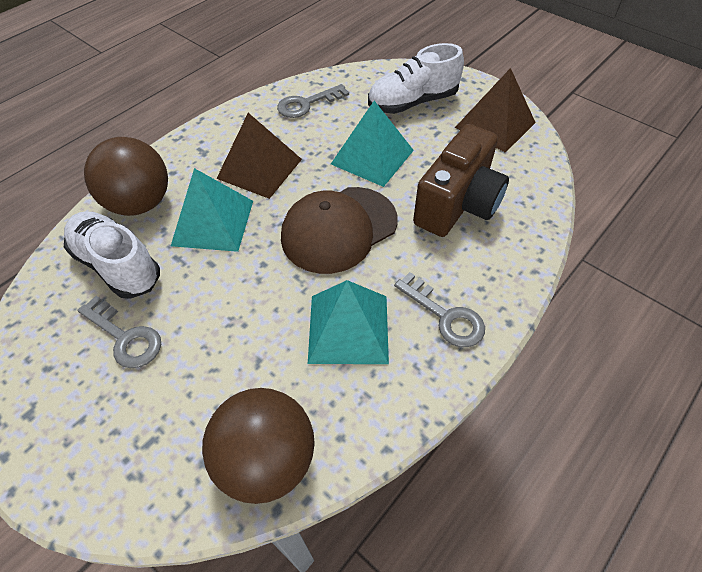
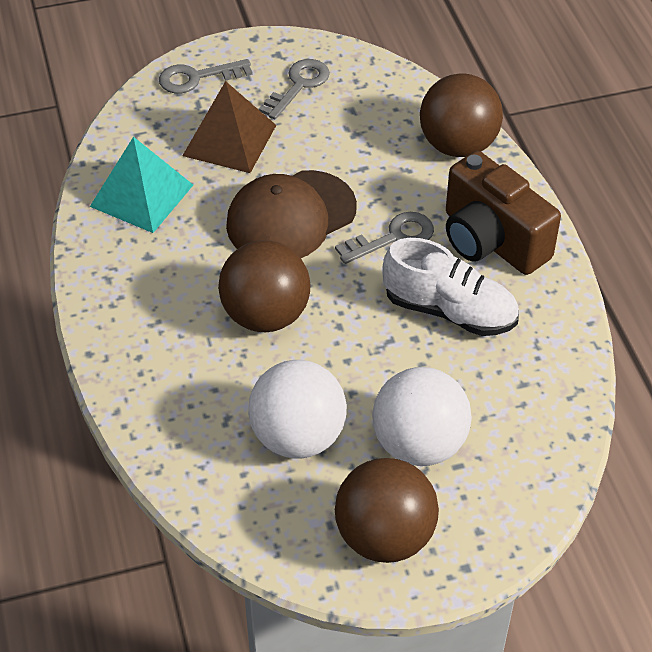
brown ball: 2 -> 3
brown pyramid: 2 -> 1
turquoise pyramid: 3 -> 1
white ball: 0 -> 2
white shoe: 2 -> 1

